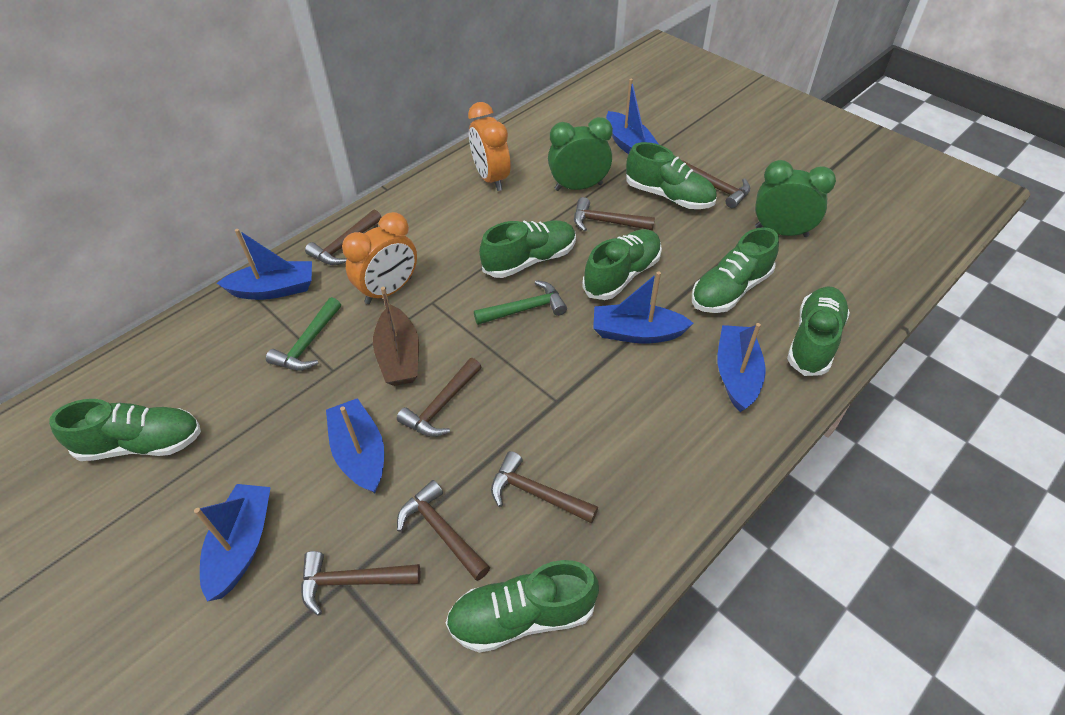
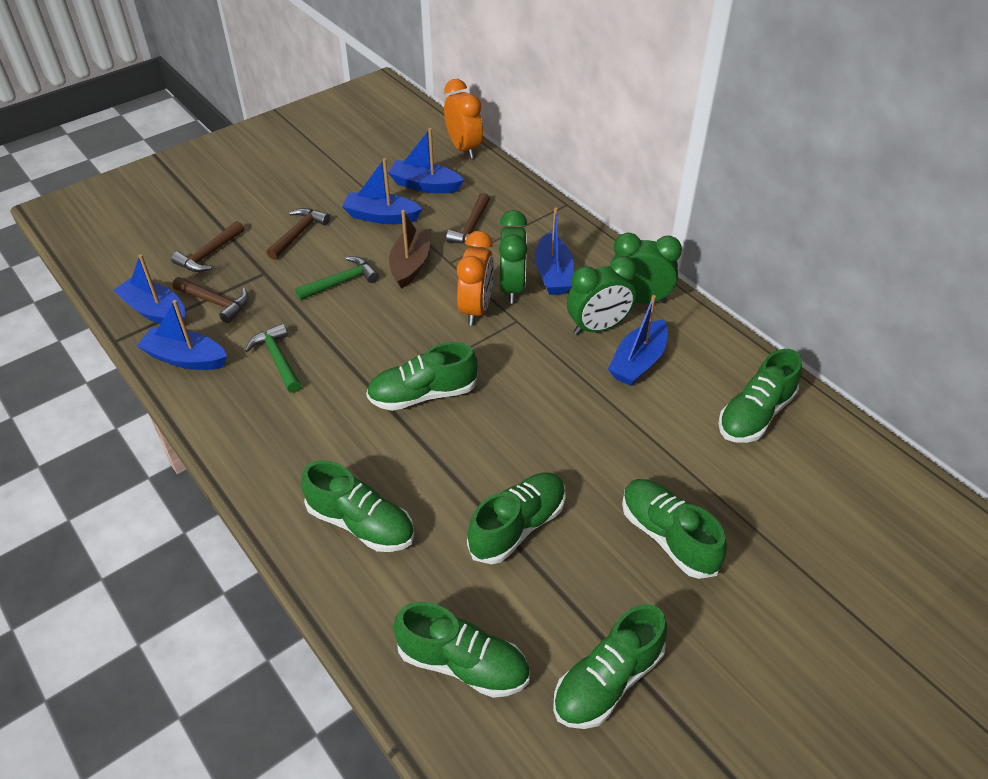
brown hammer: 7 -> 4
green clock: 2 -> 3

